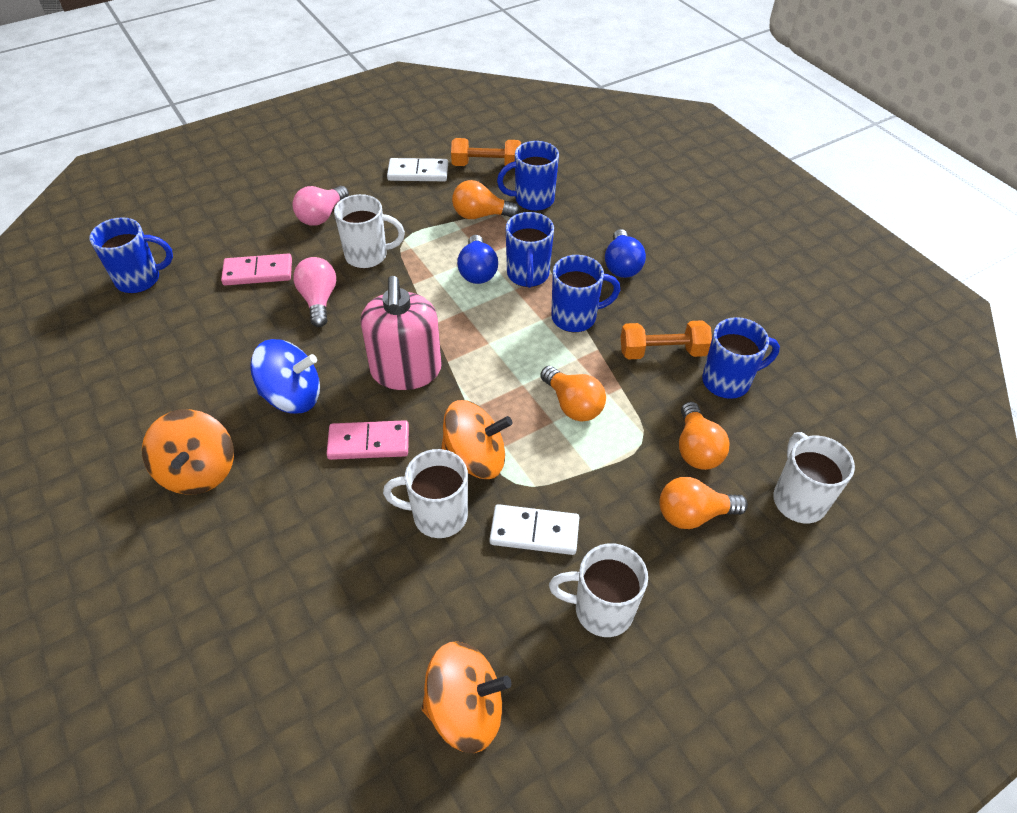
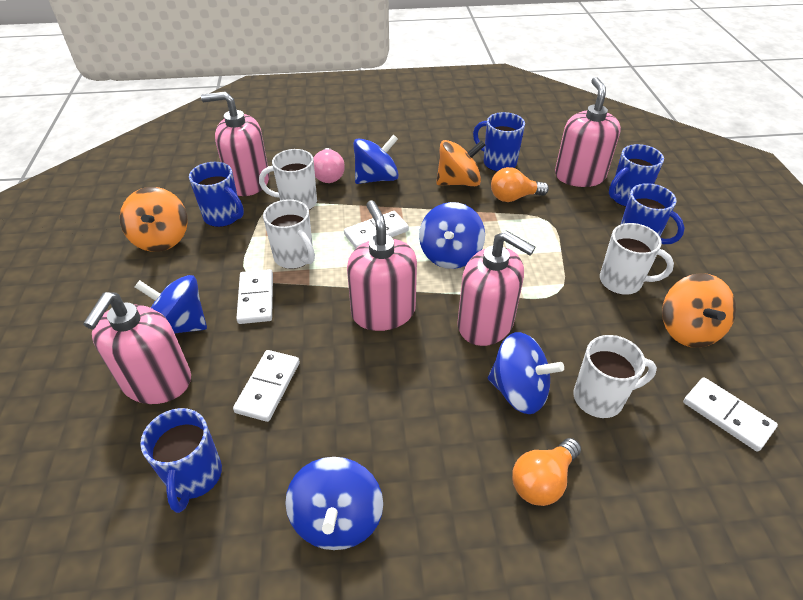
blue light bulb: 2 -> 0
blue spinning top: 1 -> 5
orange dumbbell: 2 -> 0
orange light bulb: 4 -> 2
pink domino: 2 -> 0
pink light bulb: 2 -> 1
pink soap dispenser: 1 -> 5
white domino: 2 -> 4

